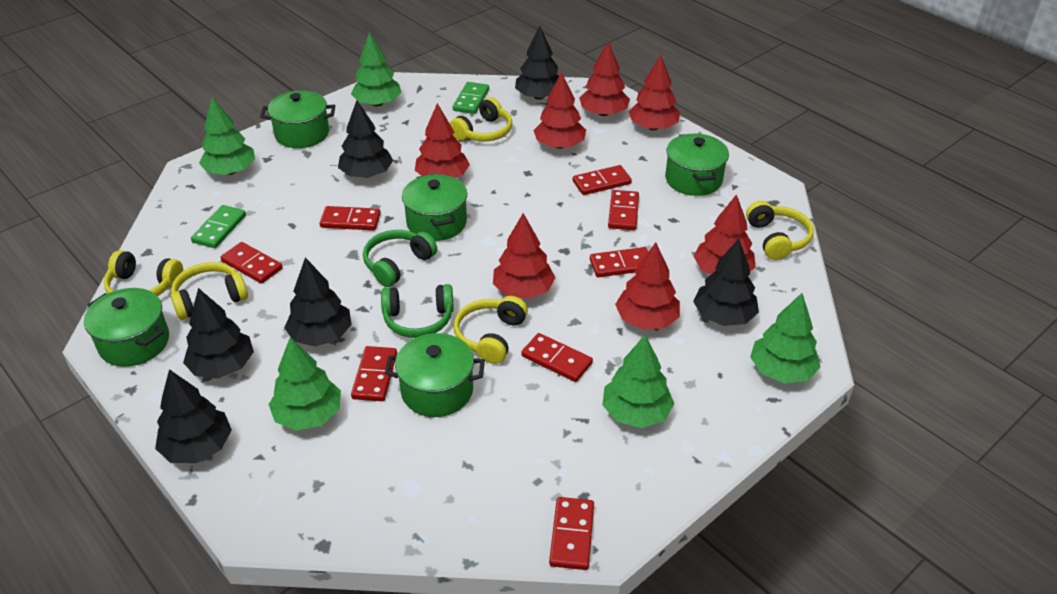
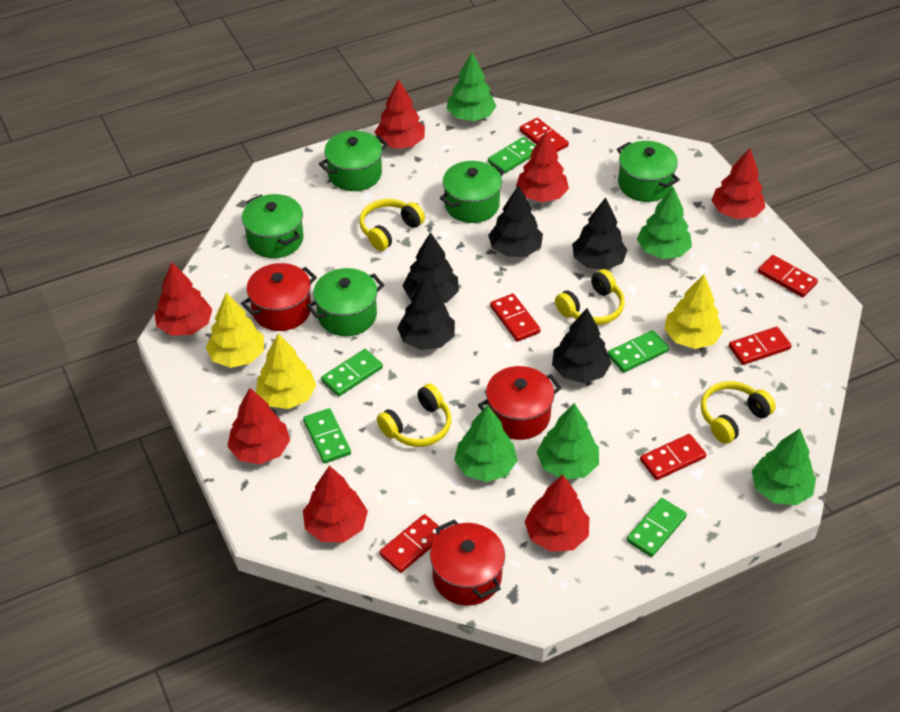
black tree: 6 -> 5
green domino: 2 -> 5
green headphones: 2 -> 0
red domino: 8 -> 6
red pot: 0 -> 3
yellow headphones: 5 -> 4
yellow tree: 0 -> 3

